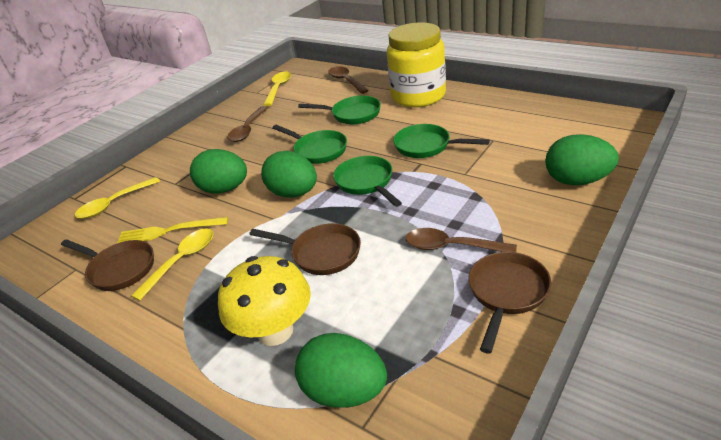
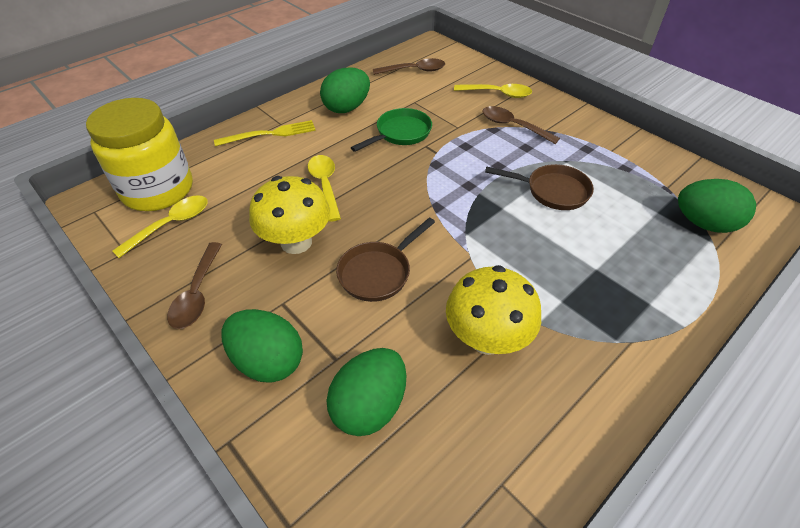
brown pan: 3 -> 2
green pan: 4 -> 1
yellow mushroom: 1 -> 2

